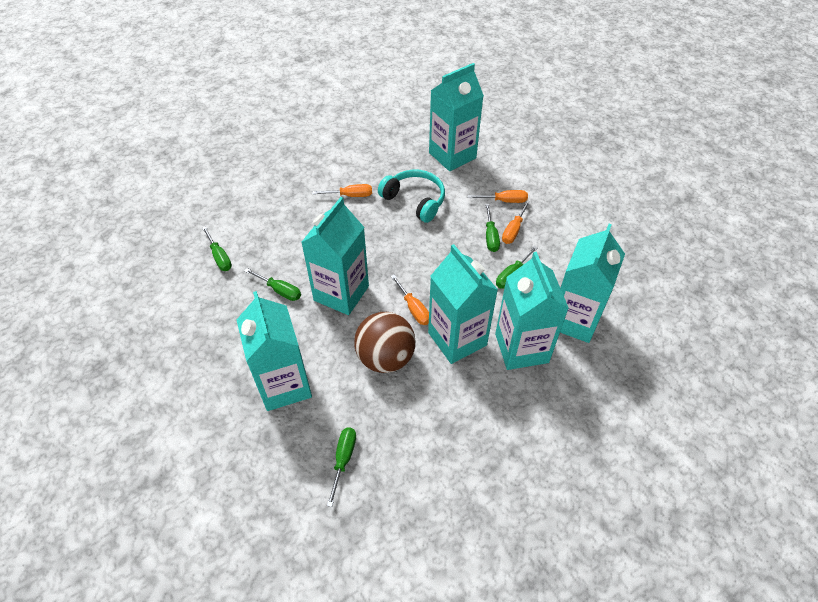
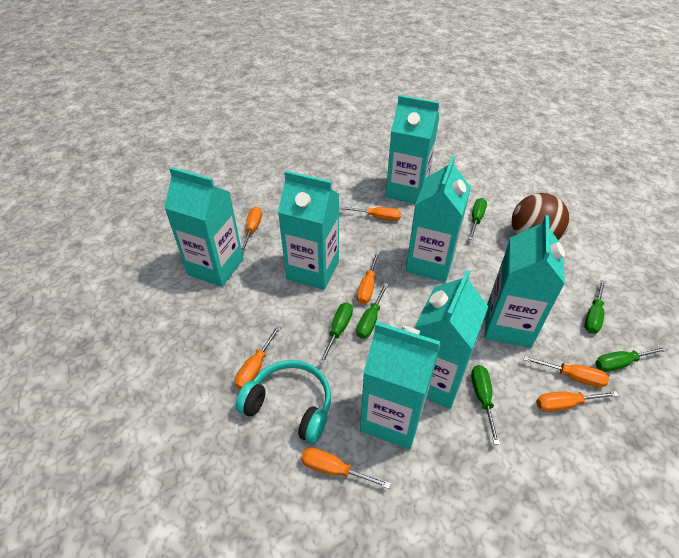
green screwdriver: 5 -> 6
orange screwdriver: 4 -> 7
turquoise carton: 6 -> 7

